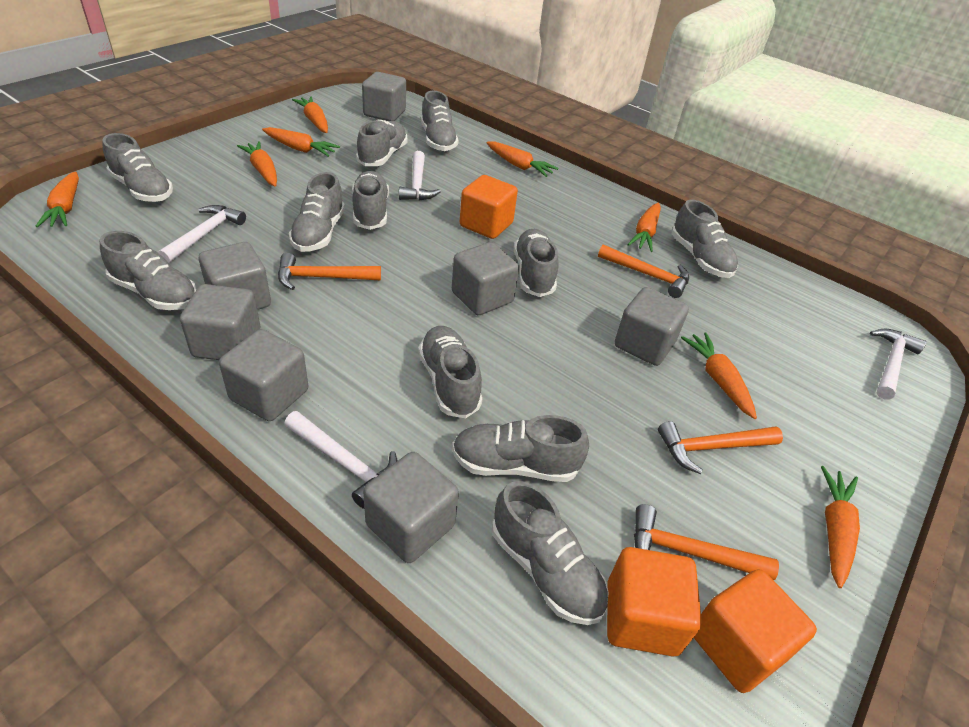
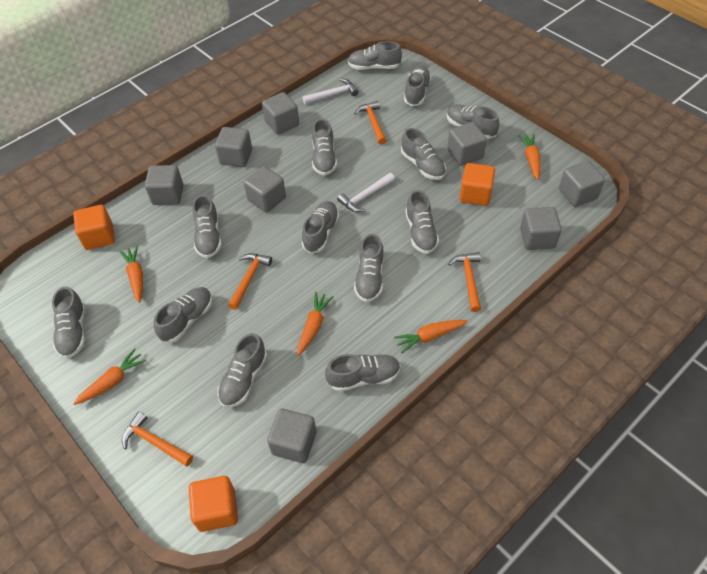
grey cube: 7 -> 8
grey shoe: 11 -> 13
orange carrot: 8 -> 5
white hammer: 4 -> 2

